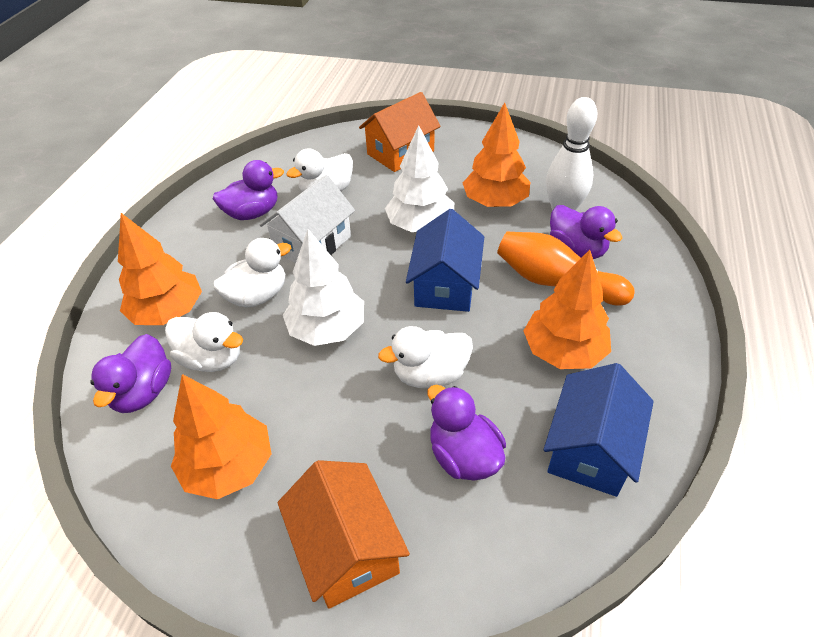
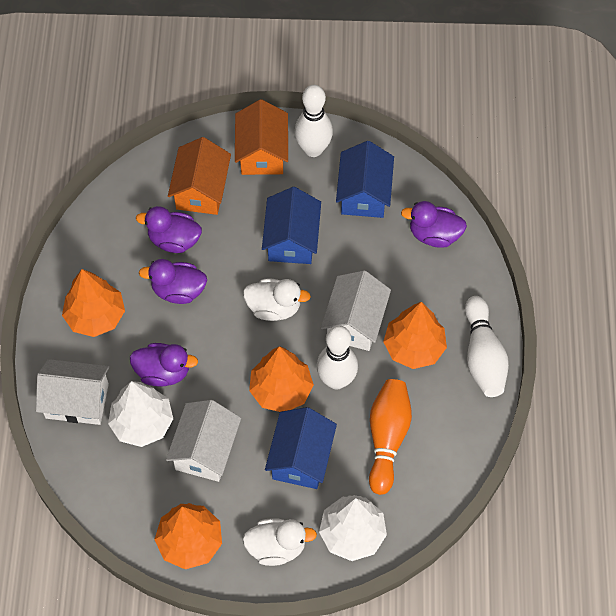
blue house: 2 -> 3
white bowling pin: 1 -> 3
white duck: 4 -> 2
white house: 1 -> 3

